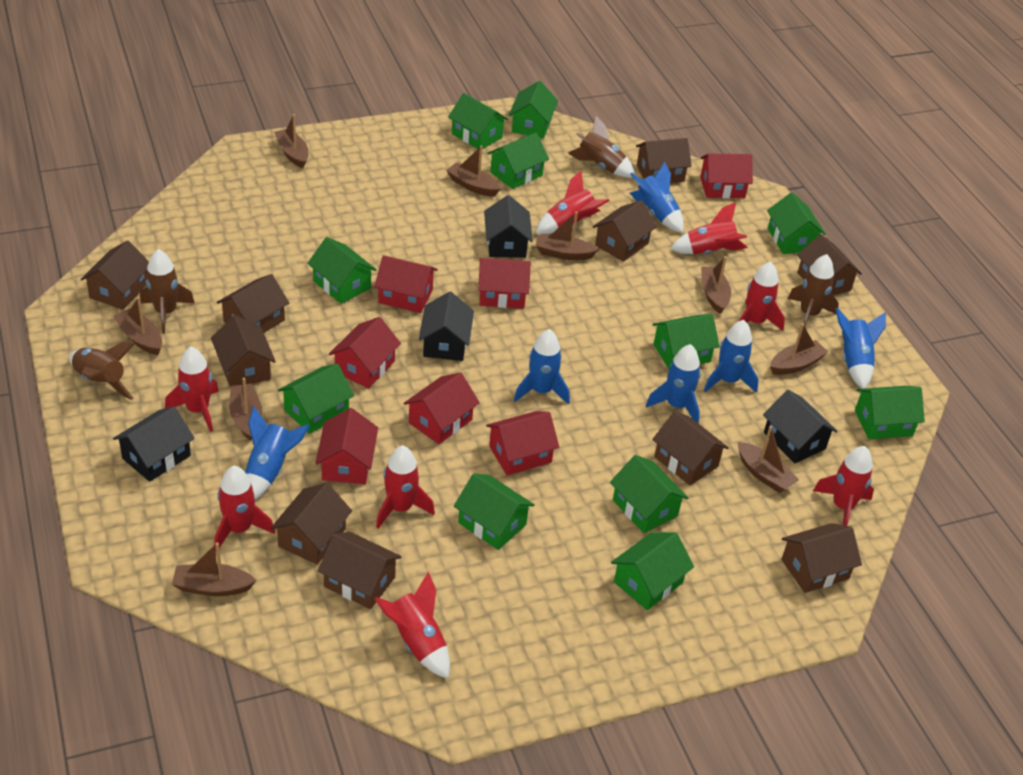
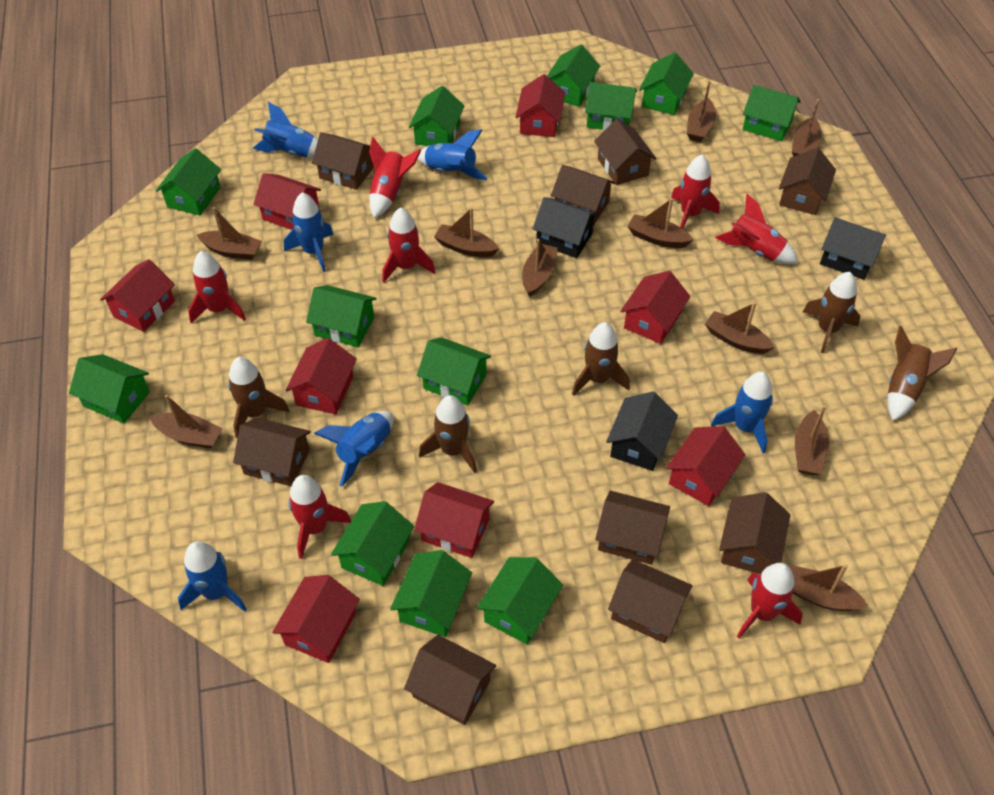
black house: 4 -> 3
brown boat: 9 -> 10
brown house: 10 -> 9
brown rocket: 4 -> 5
green house: 11 -> 12
red house: 7 -> 8
red rocket: 8 -> 7

